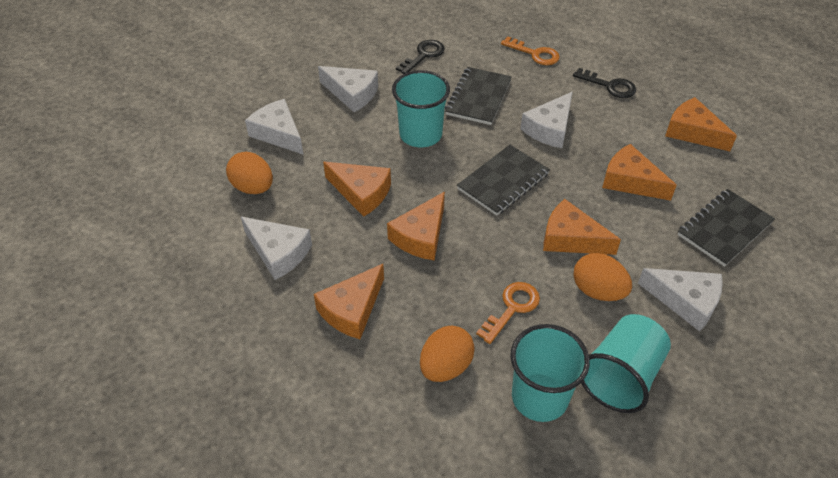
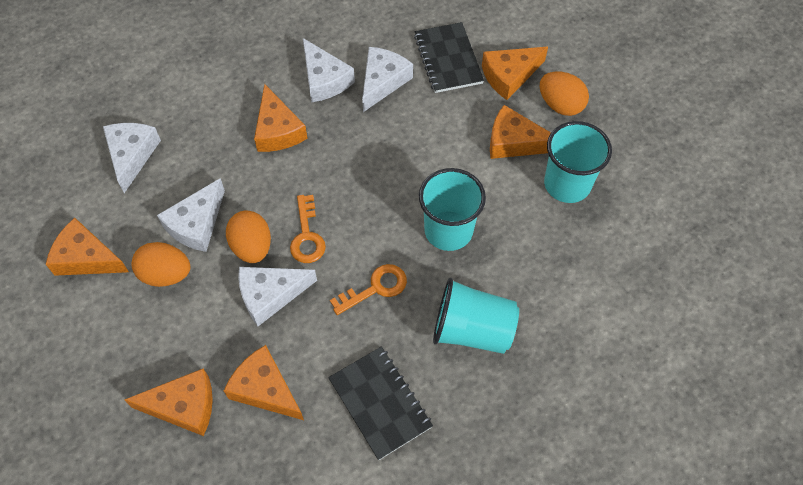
black key: 2 -> 0
black notebook: 3 -> 2

